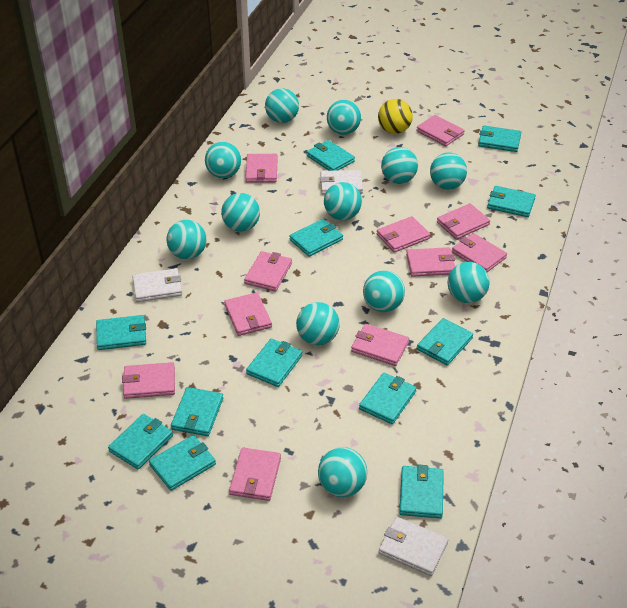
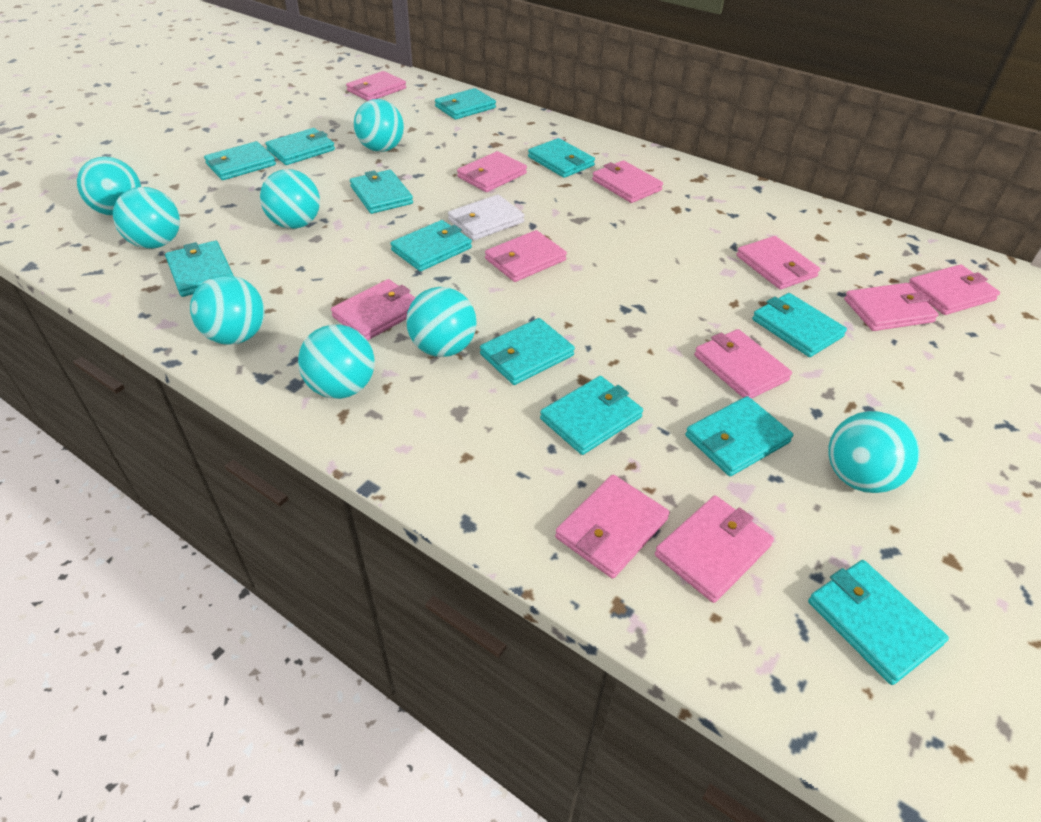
turquoise ball: 12 -> 8
white wallet: 3 -> 1
yellow ball: 1 -> 0

